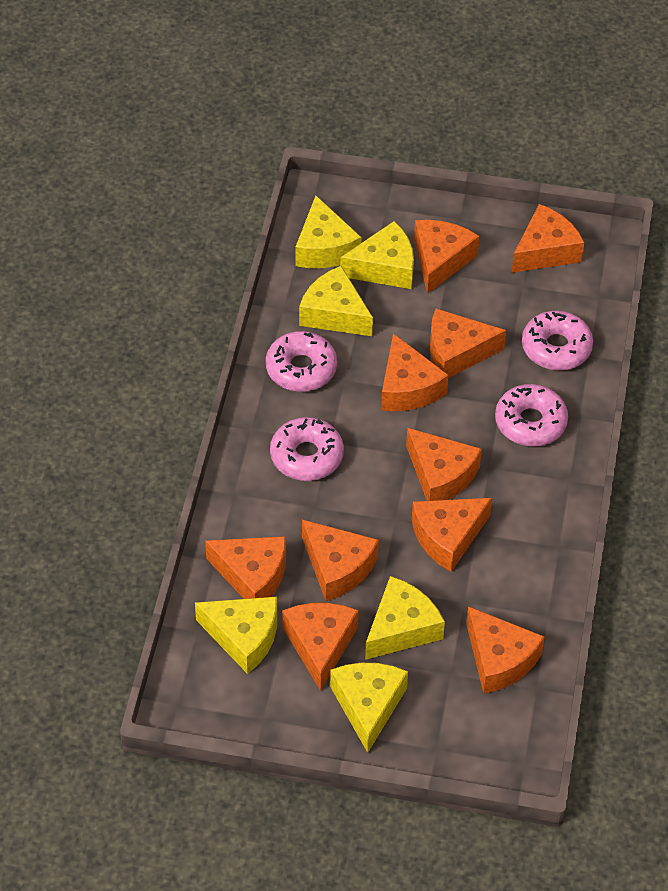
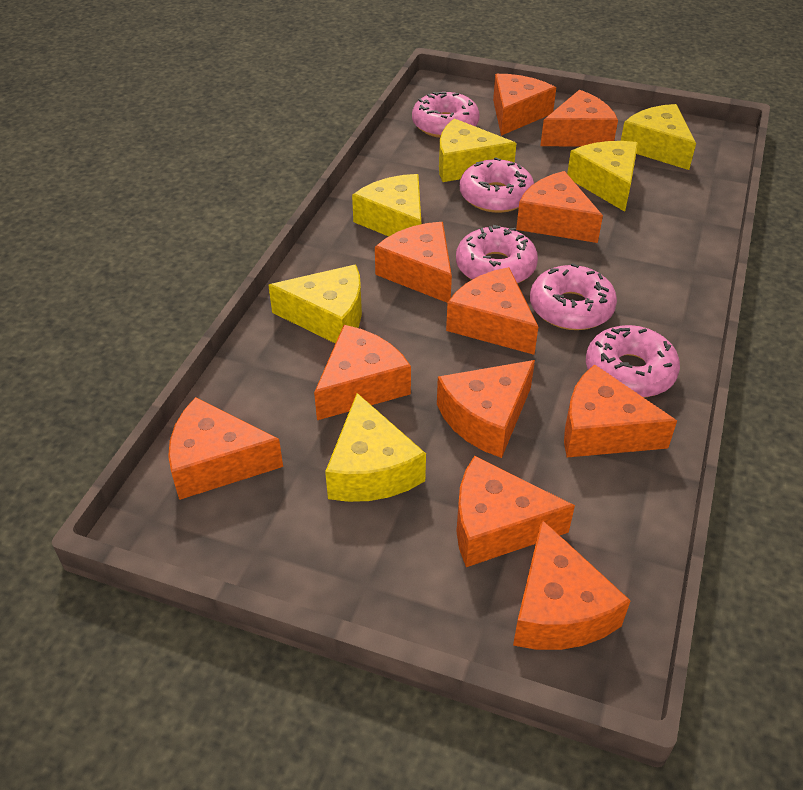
orange cheese: 10 -> 11
pink donut: 4 -> 5

